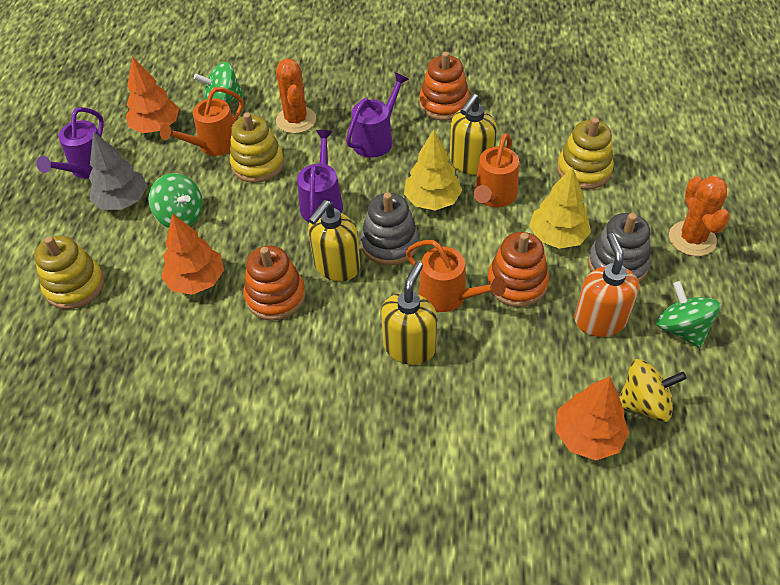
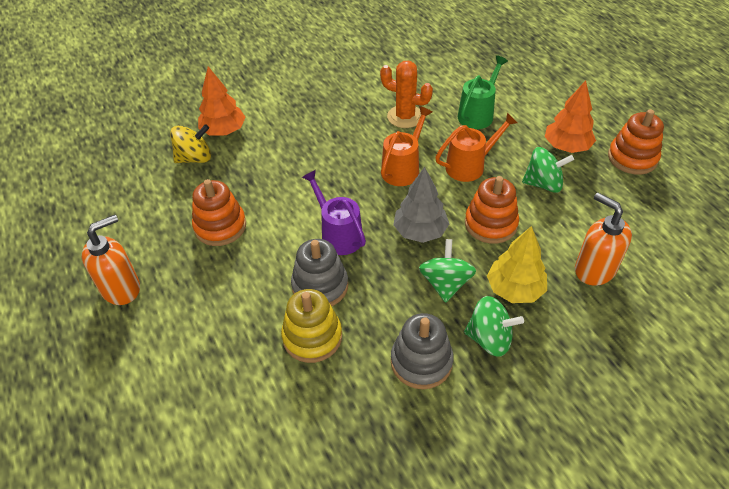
green watering can: 0 -> 1
orange cactus: 2 -> 1
orange soap dispenser: 1 -> 2
orange tree: 3 -> 2
orange watering can: 3 -> 2
purple watering can: 3 -> 1
yellow soap dispenser: 3 -> 0
yellow stacking toy: 3 -> 1
yellow tree: 2 -> 1

